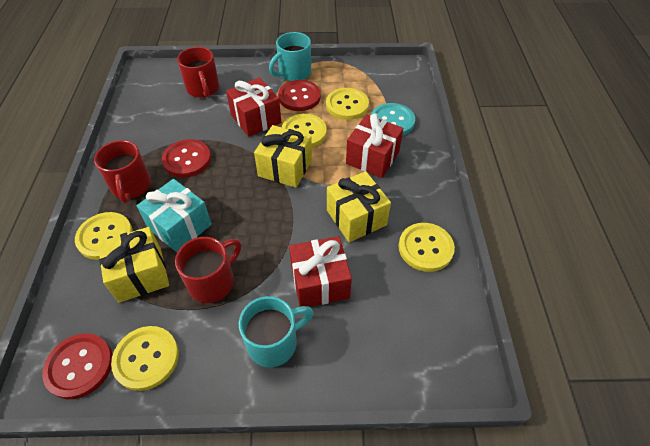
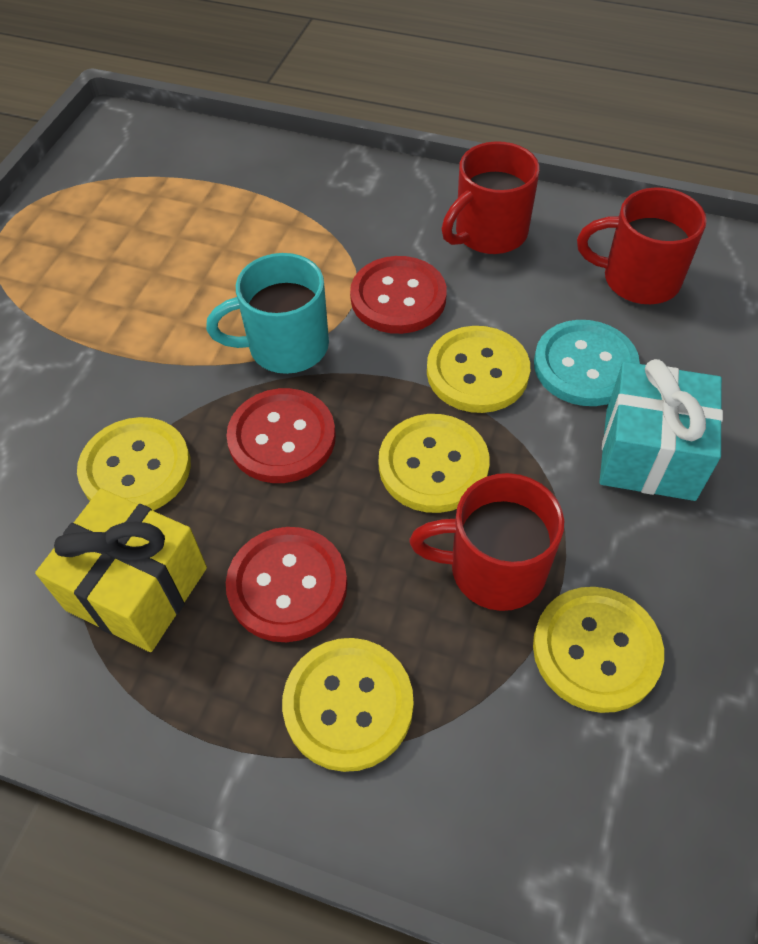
red gift: 3 -> 0
turquoise mug: 2 -> 1
yellow gift: 3 -> 1

